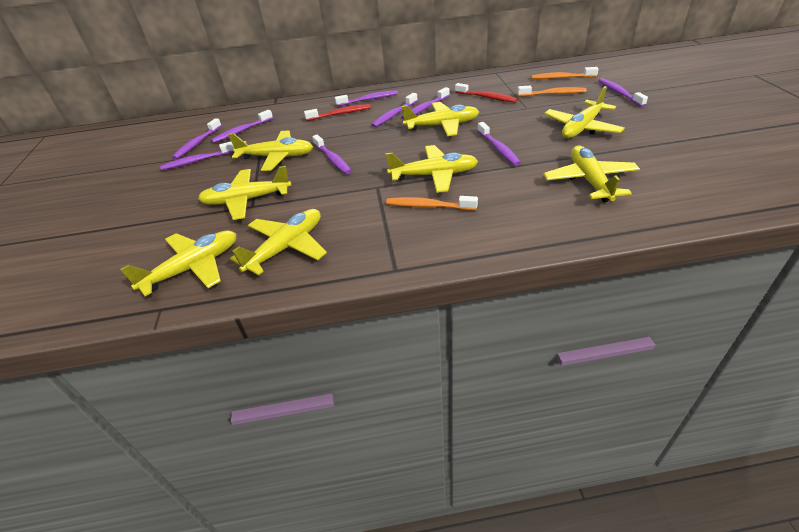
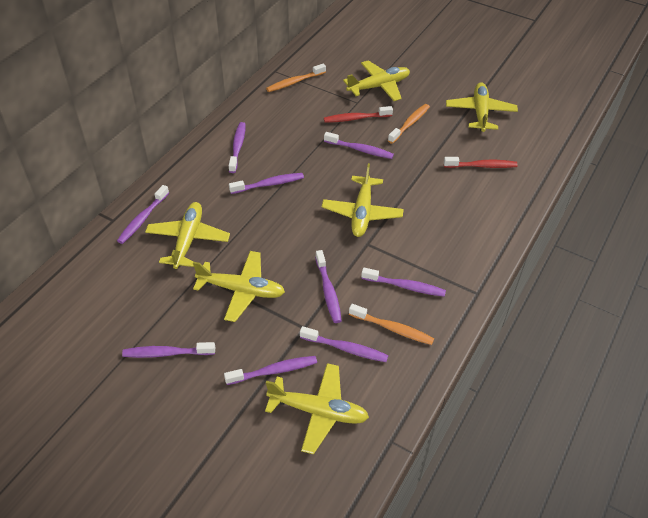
yellow plane: 8 -> 6

